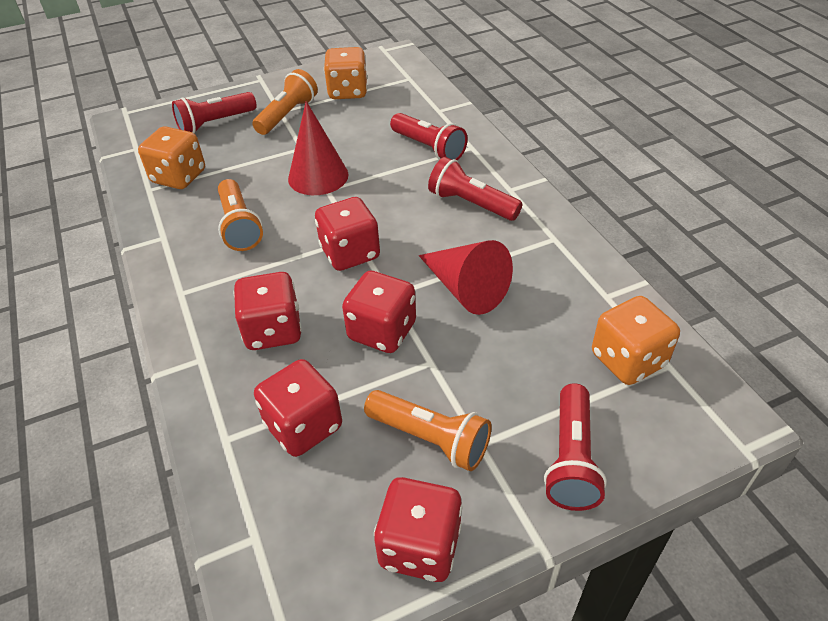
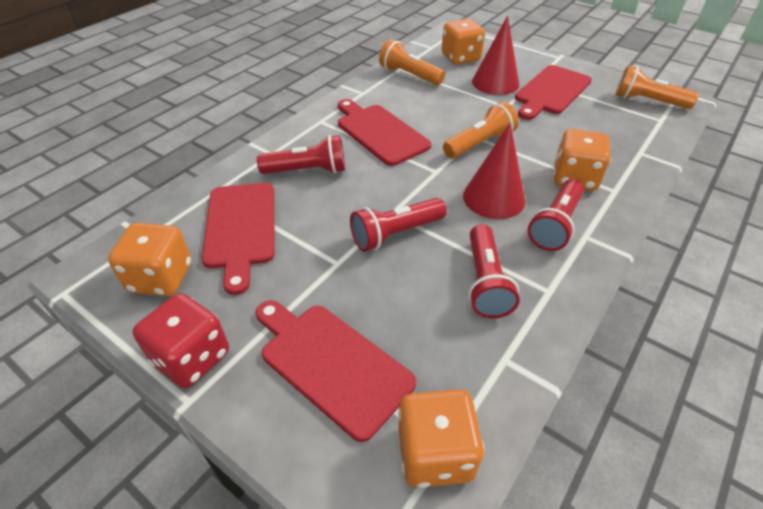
orange dice: 3 -> 4
red cutting board: 0 -> 4
red dice: 5 -> 1

